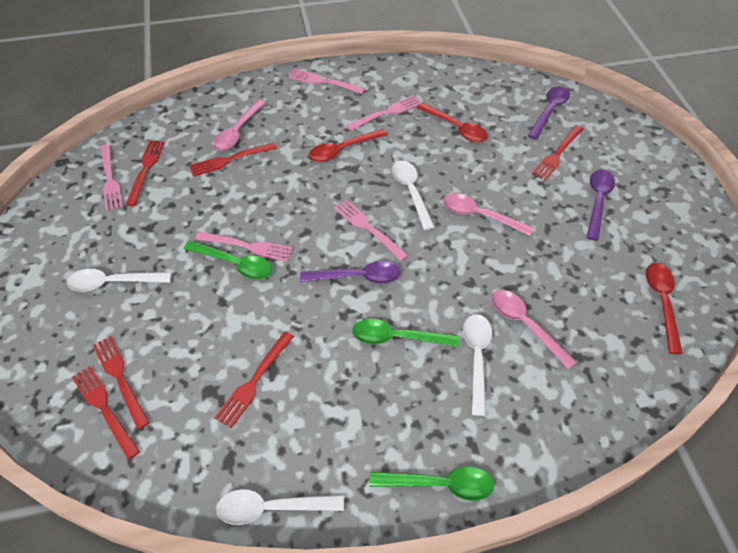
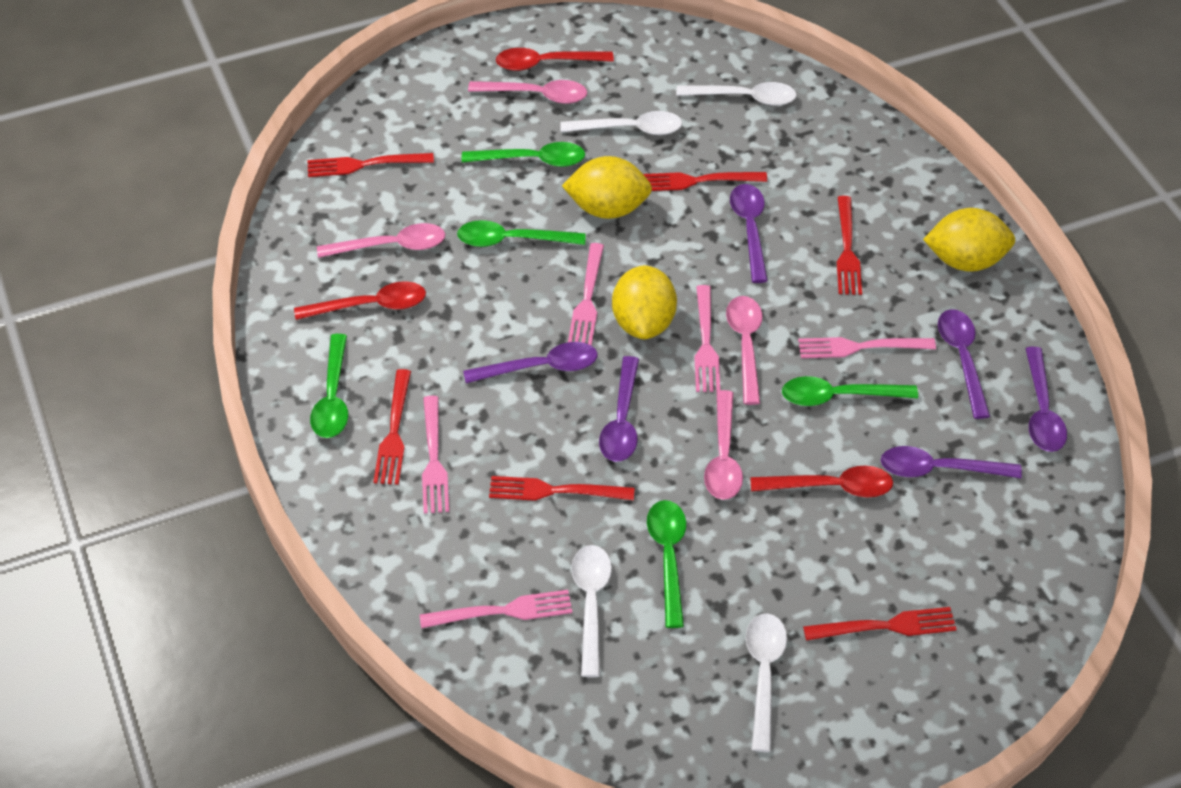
green spoon: 3 -> 5
pink spoon: 3 -> 4
purple spoon: 3 -> 6
yellow lemon: 0 -> 3

